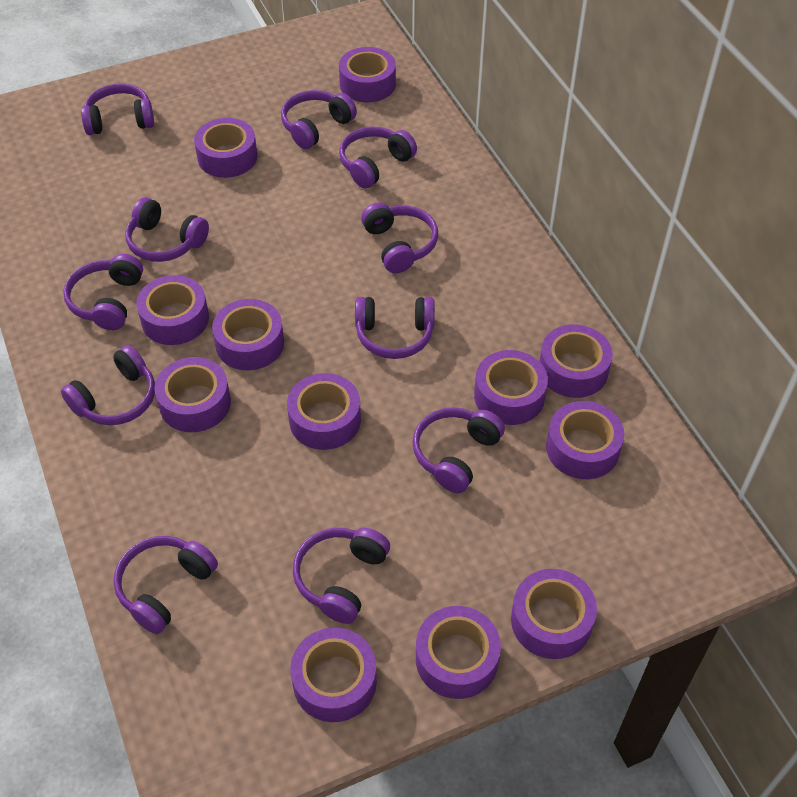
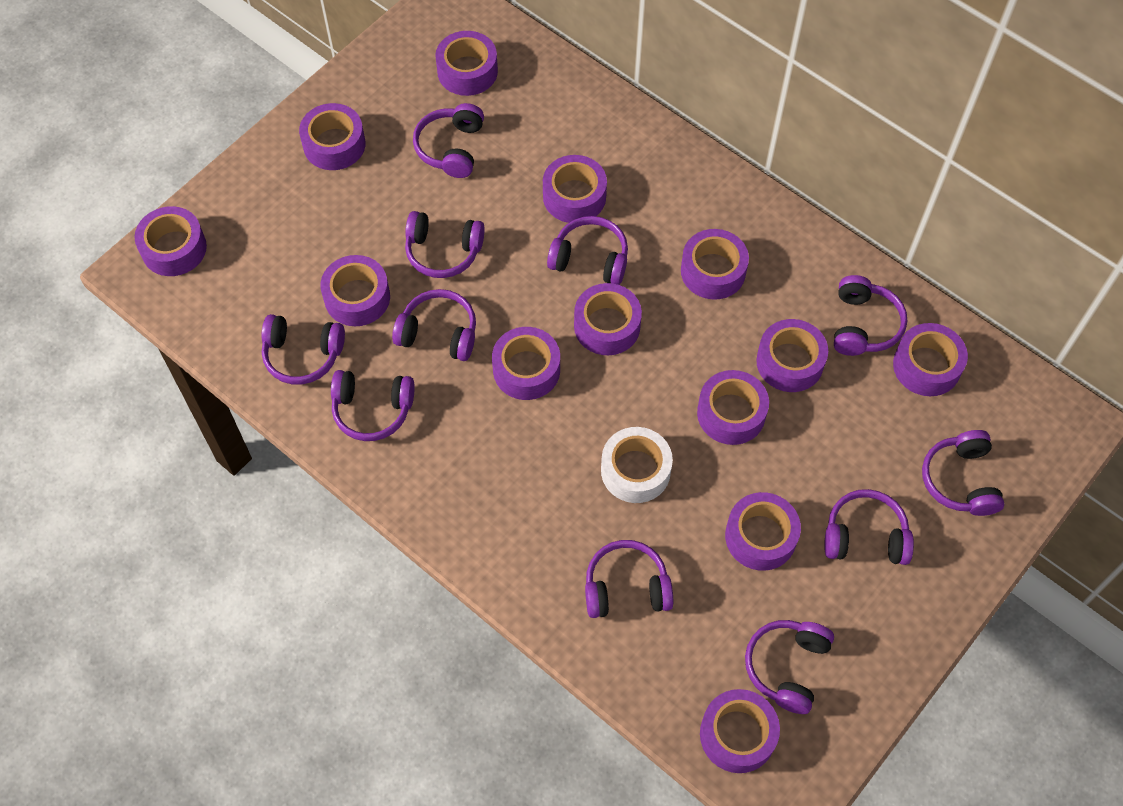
purple tape: 12 -> 13
white tape: 0 -> 1

